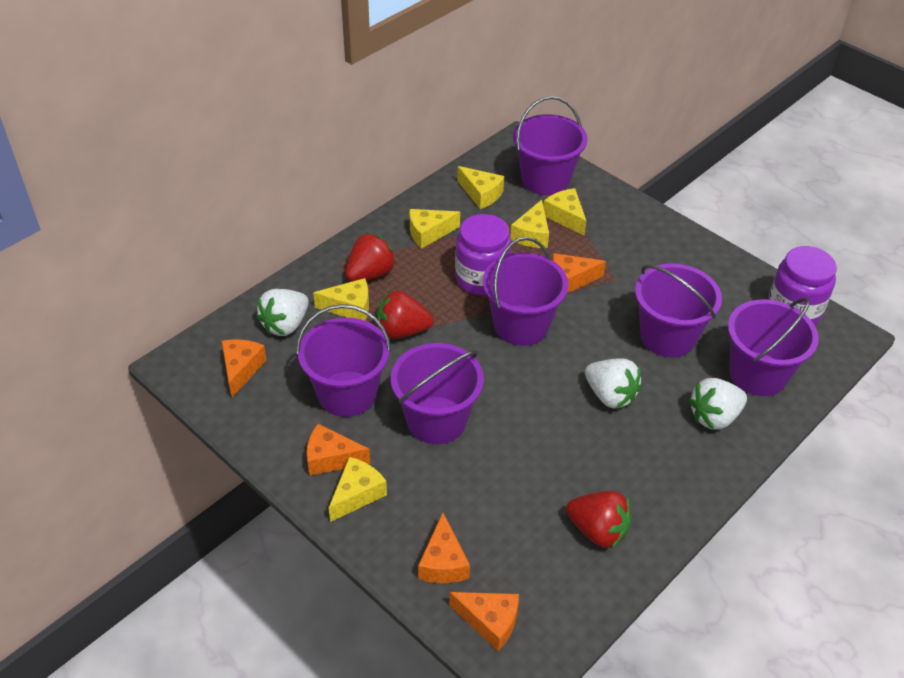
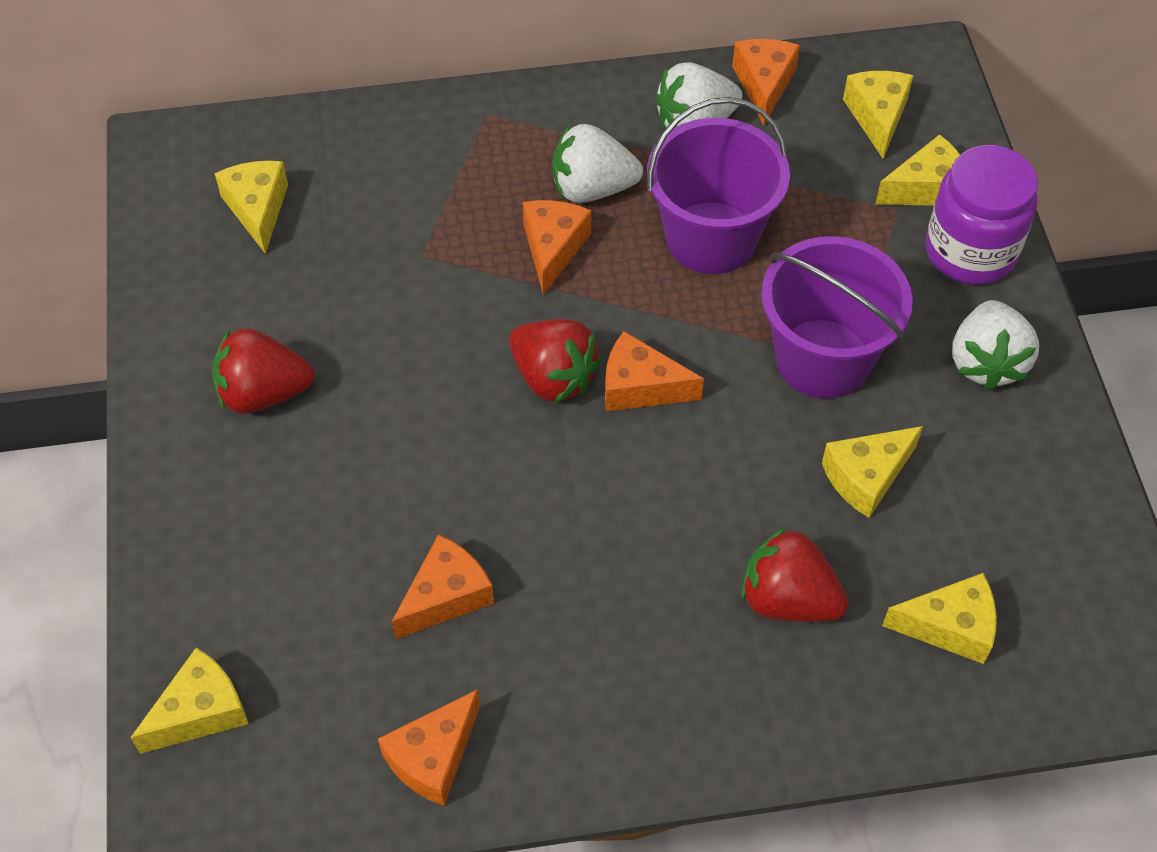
purple bucket: 6 -> 2
purple jar: 2 -> 1

